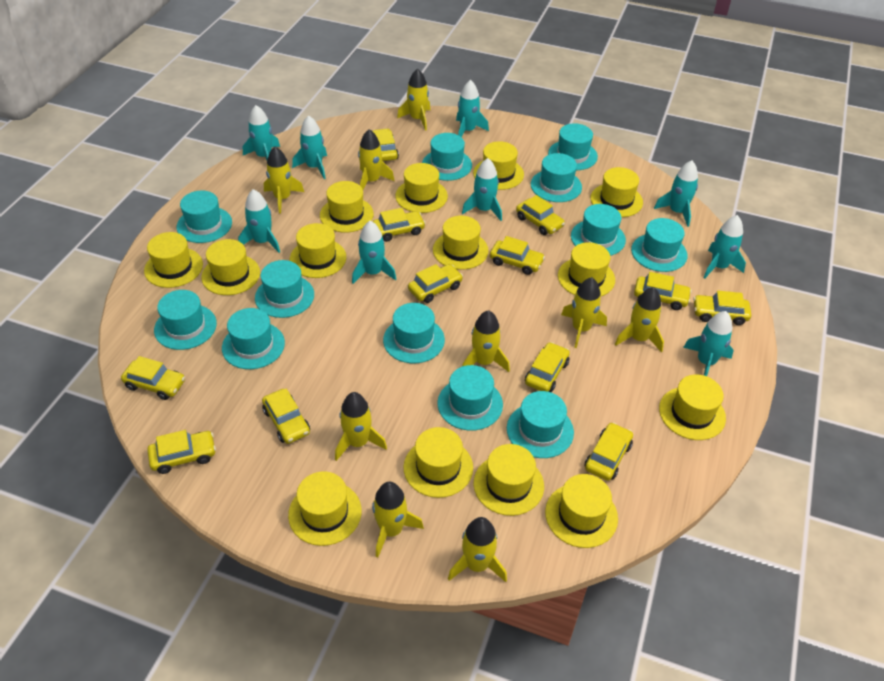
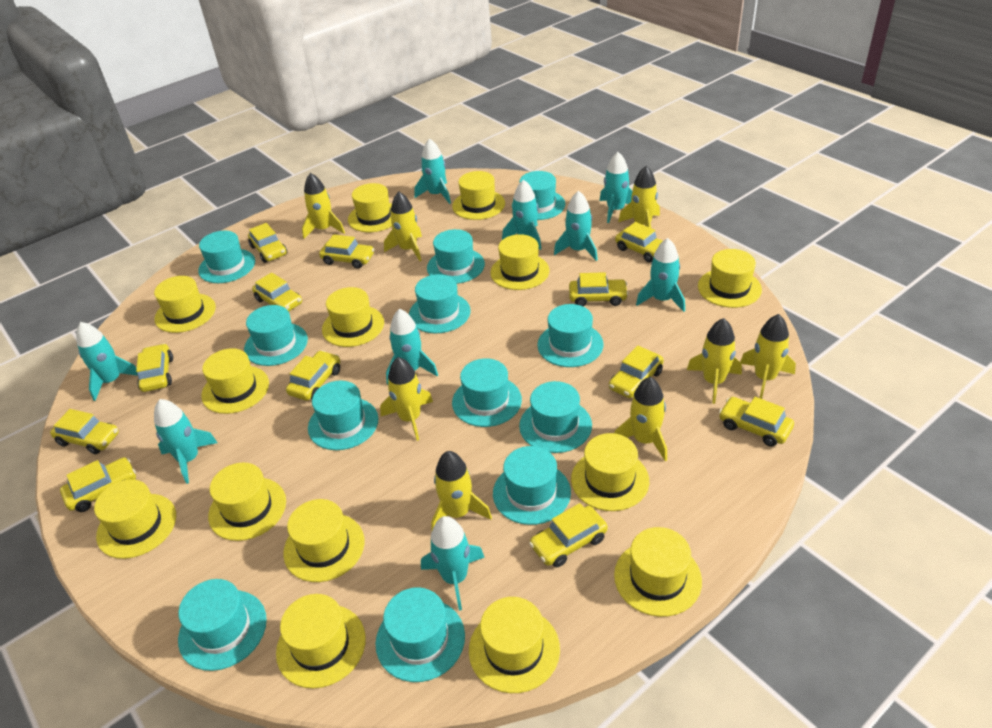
yellow rocket: 9 -> 8

